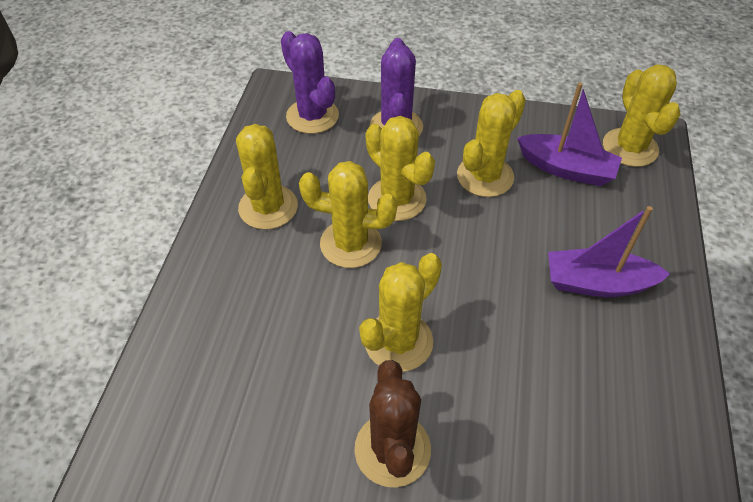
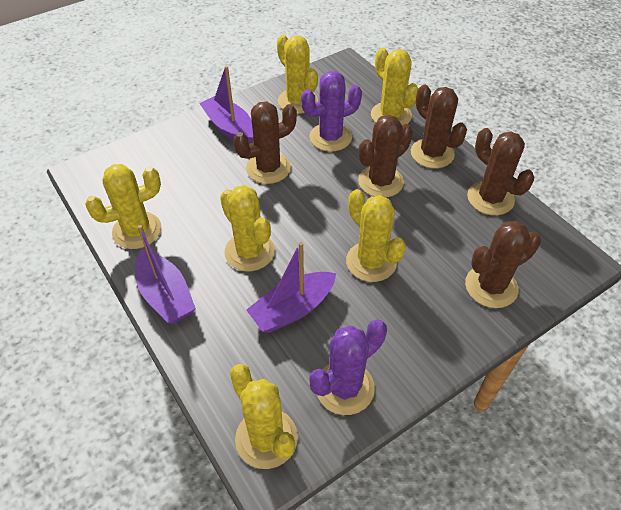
brown cactus: 1 -> 5
purple boat: 2 -> 3

